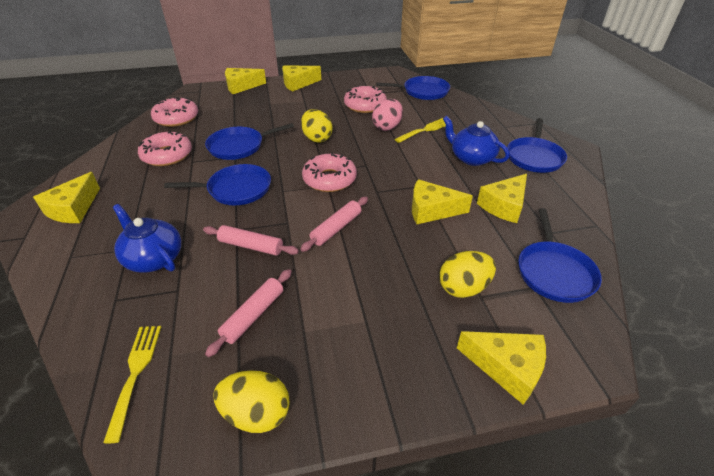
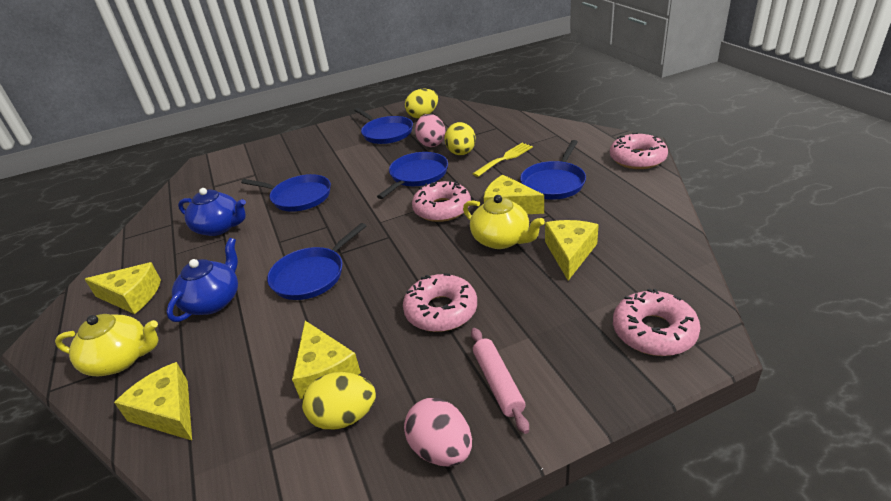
pink egg: 1 -> 2
pink rolling pin: 3 -> 1
yellow cheese: 6 -> 5
yellow fork: 2 -> 1
yellow teapot: 0 -> 2

